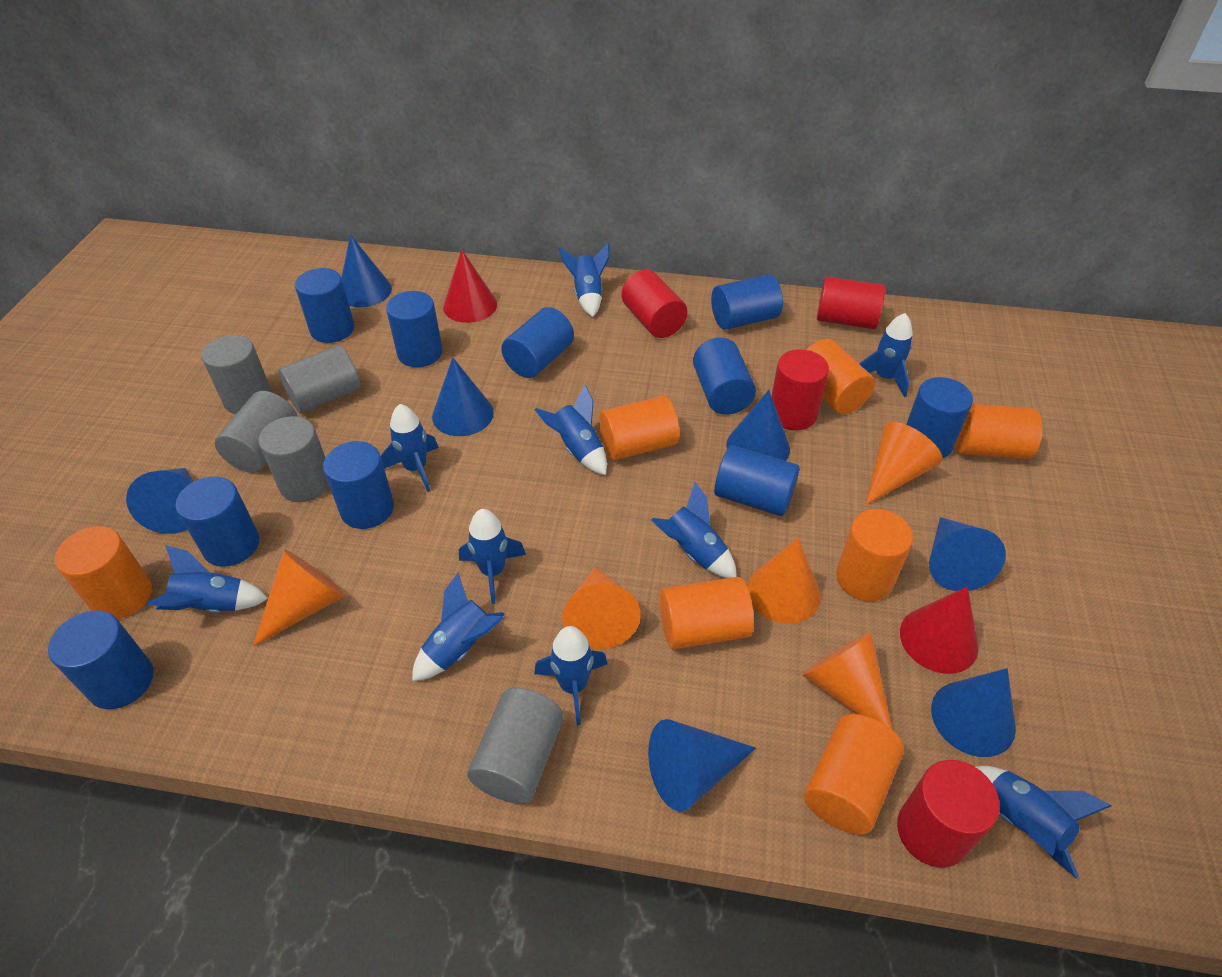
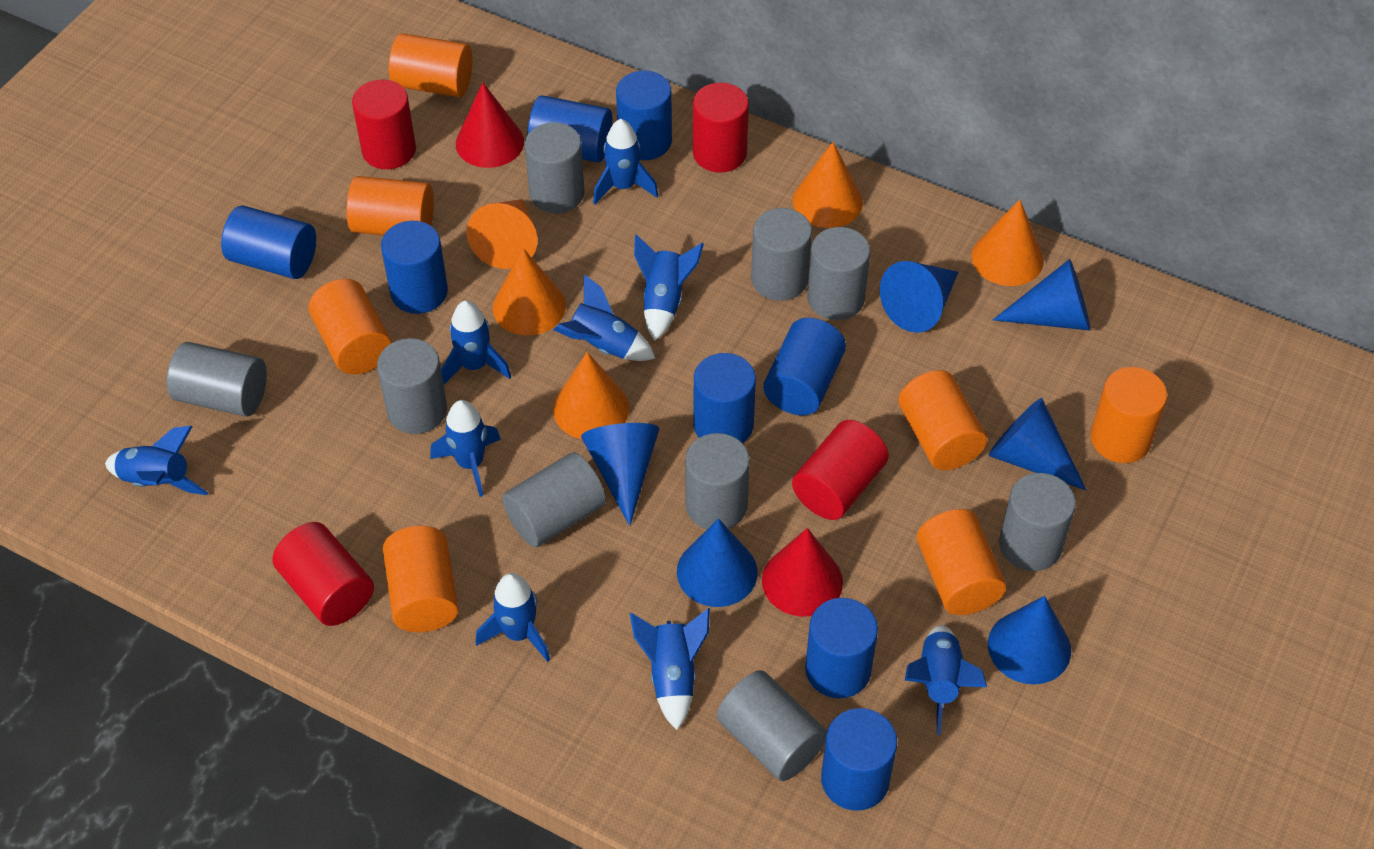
blue cone: 7 -> 6
blue cylinder: 10 -> 8
blue rocket: 10 -> 9
grey cylinder: 5 -> 9

